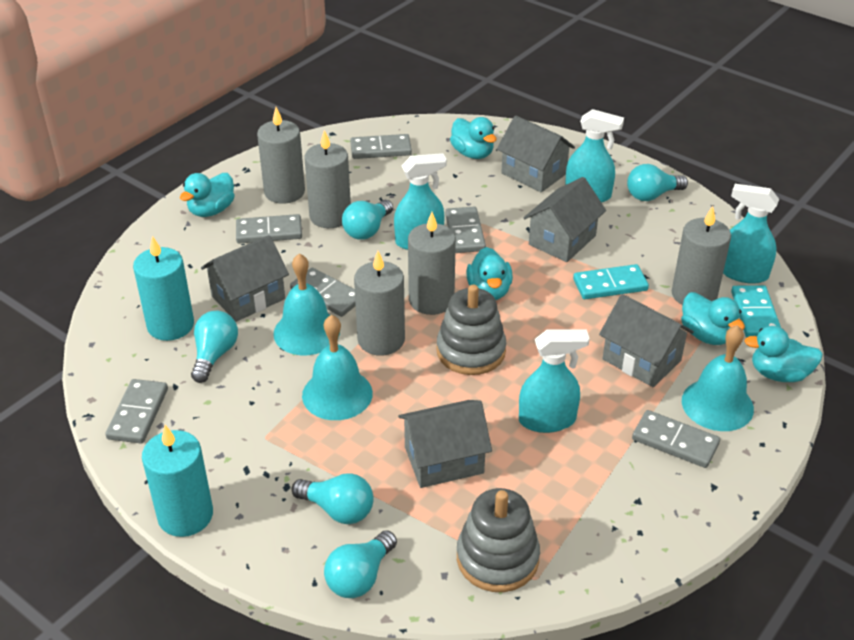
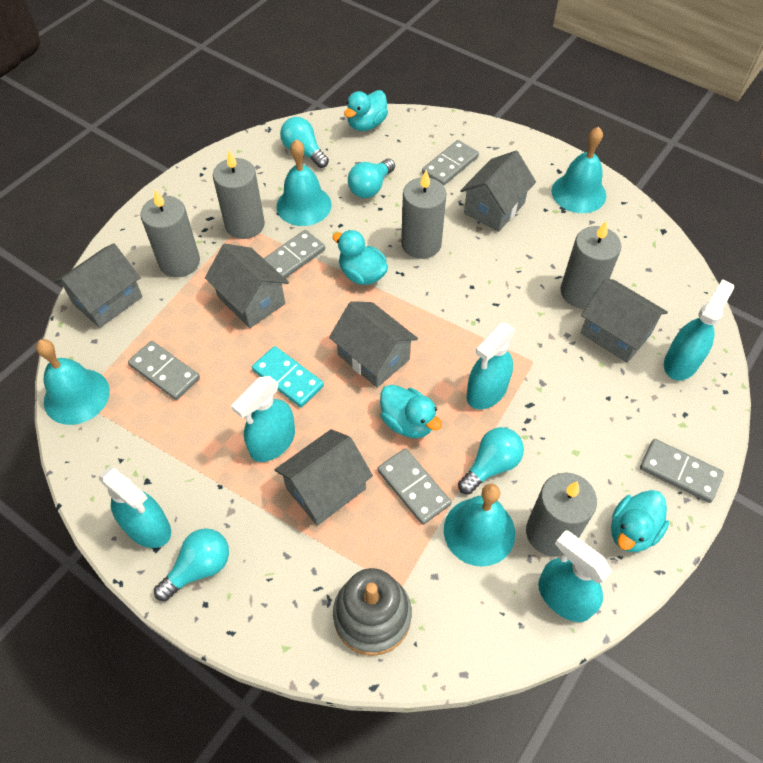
grey domino: 6 -> 5
grey house: 5 -> 6
grey stacking toy: 2 -> 1
turquoise bell: 3 -> 4
turquoise candle: 2 -> 0
turquoise domino: 2 -> 1
turquoise duck: 5 -> 4
turquoise light bulb: 5 -> 4
turquoise spray bottle: 4 -> 5

